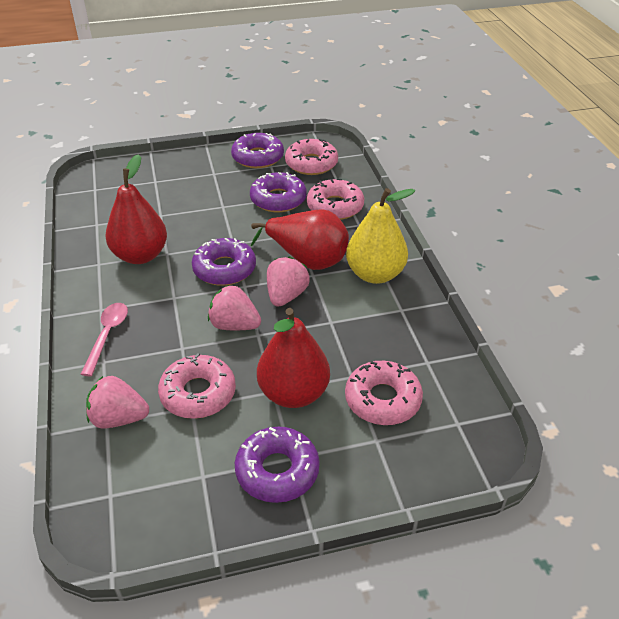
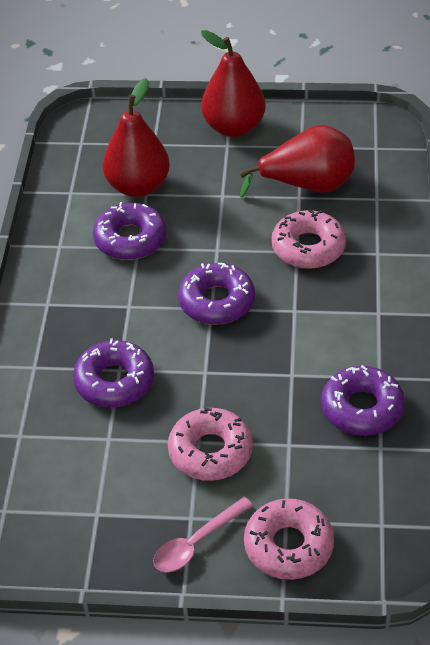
pink donut: 4 -> 3
pink strawberry: 3 -> 0
yellow pear: 1 -> 0

